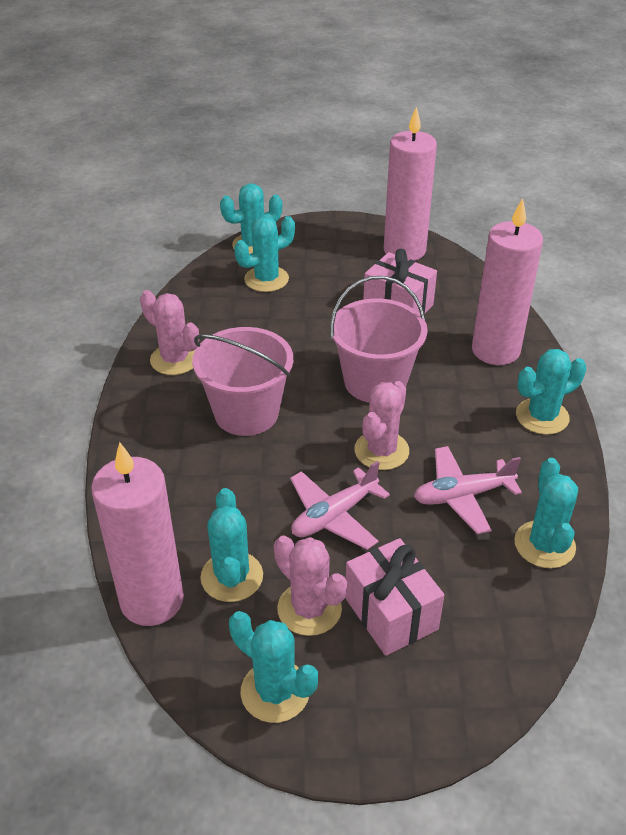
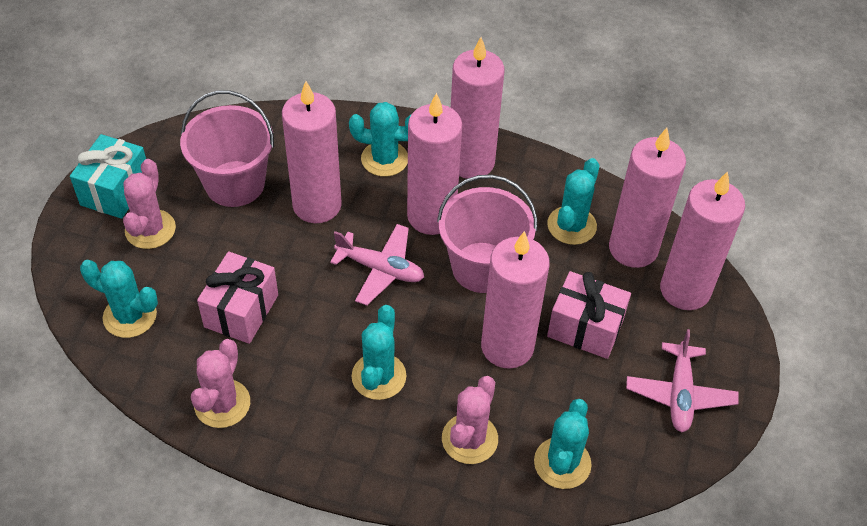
pink candle: 3 -> 6
turquoise cactus: 6 -> 5
turquoise gift: 0 -> 1

